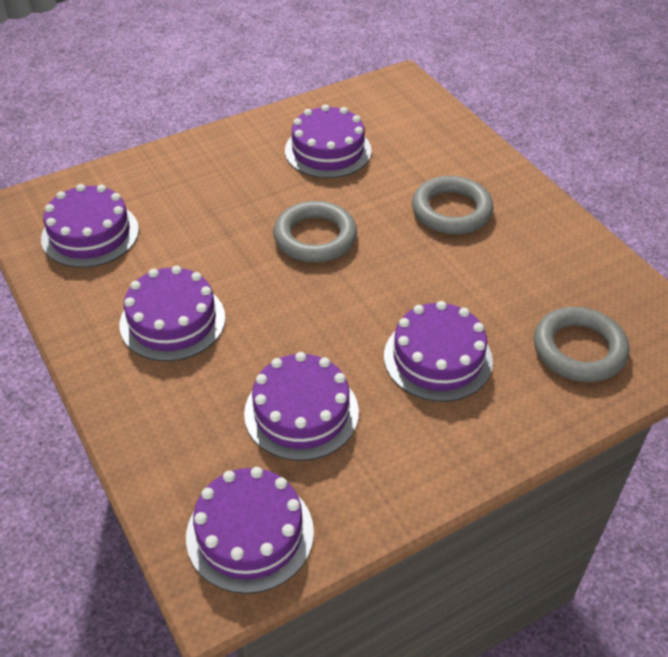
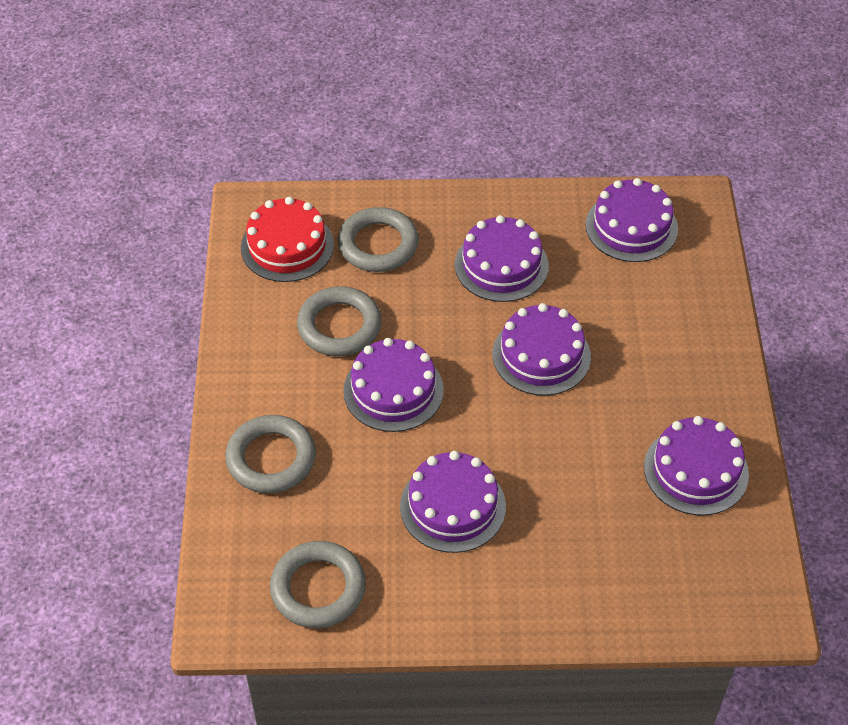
grey ring: 3 -> 4
red cake: 0 -> 1

